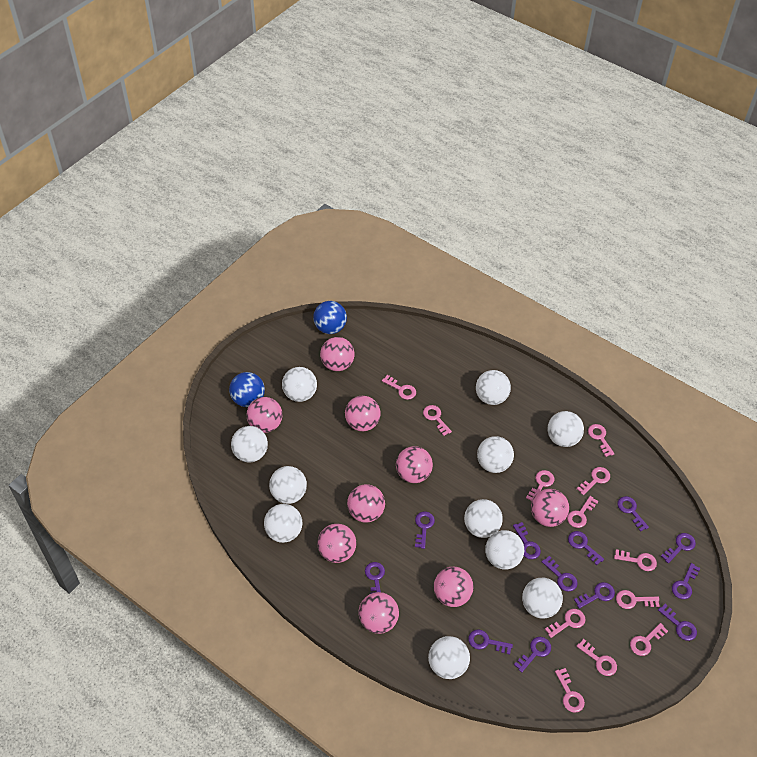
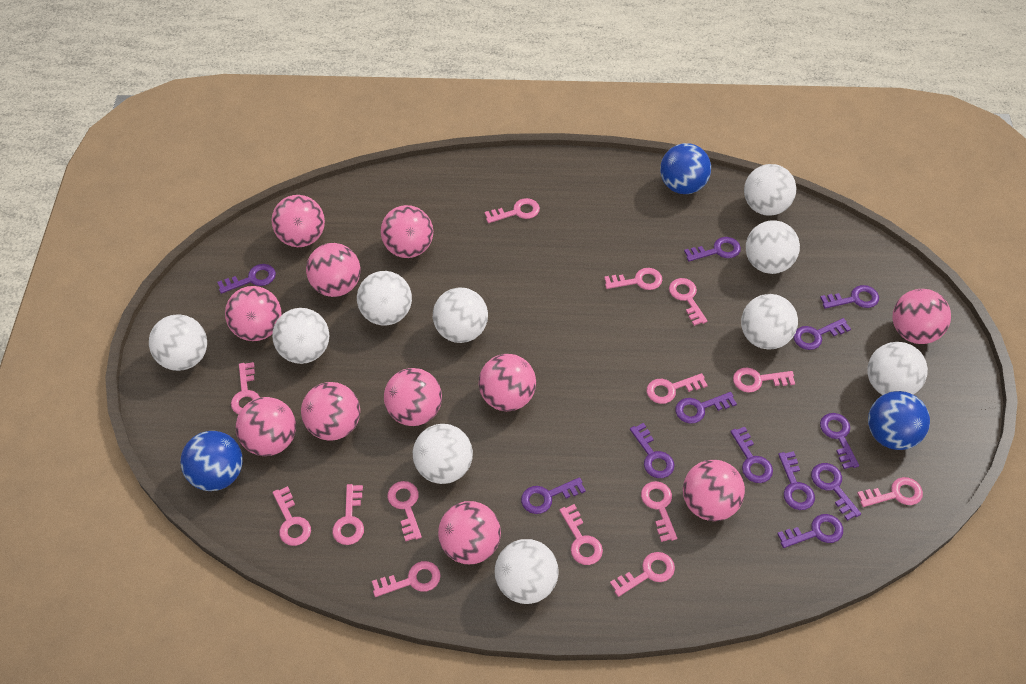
blue ball: 2 -> 3
pink ball: 9 -> 11
pink key: 12 -> 14
white ball: 11 -> 10

